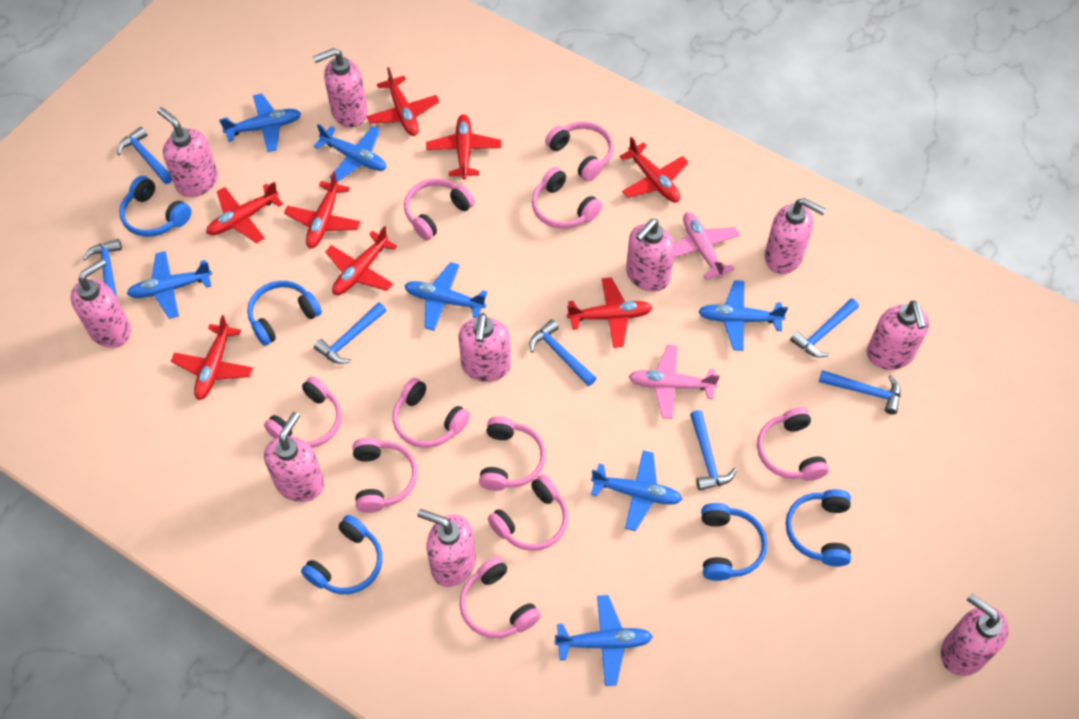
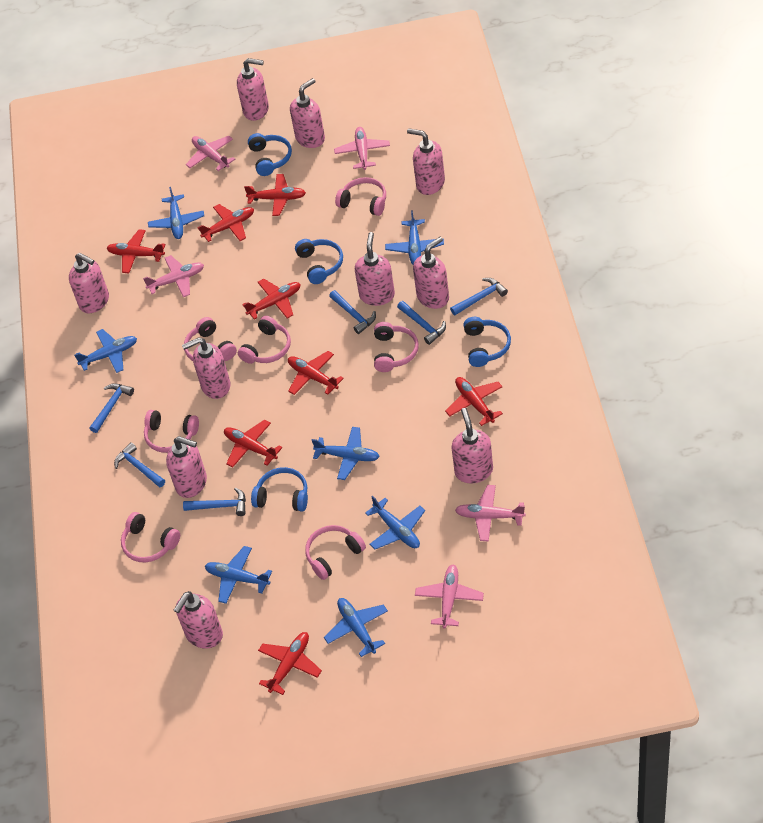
blue hammer: 7 -> 6
blue headphones: 5 -> 4
pink headphones: 10 -> 7
pink plane: 2 -> 5

